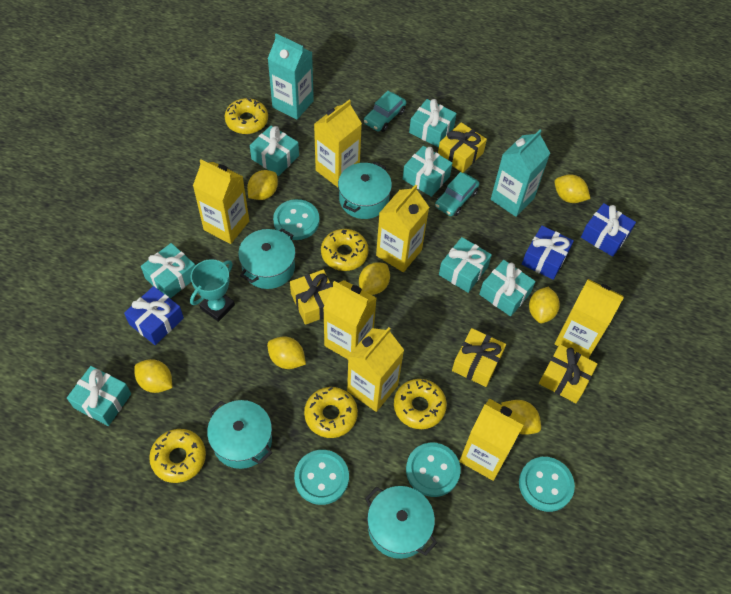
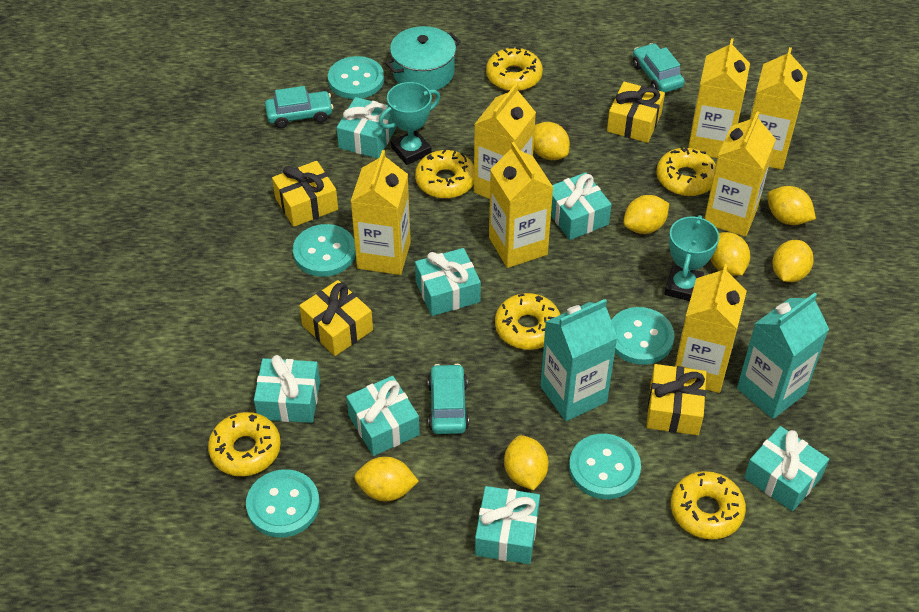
blue gift: 3 -> 0
turquoise button: 4 -> 5
turquoise car: 2 -> 3
turquoise pot: 4 -> 1
turquoise trophy: 1 -> 2
yellow donut: 5 -> 6

